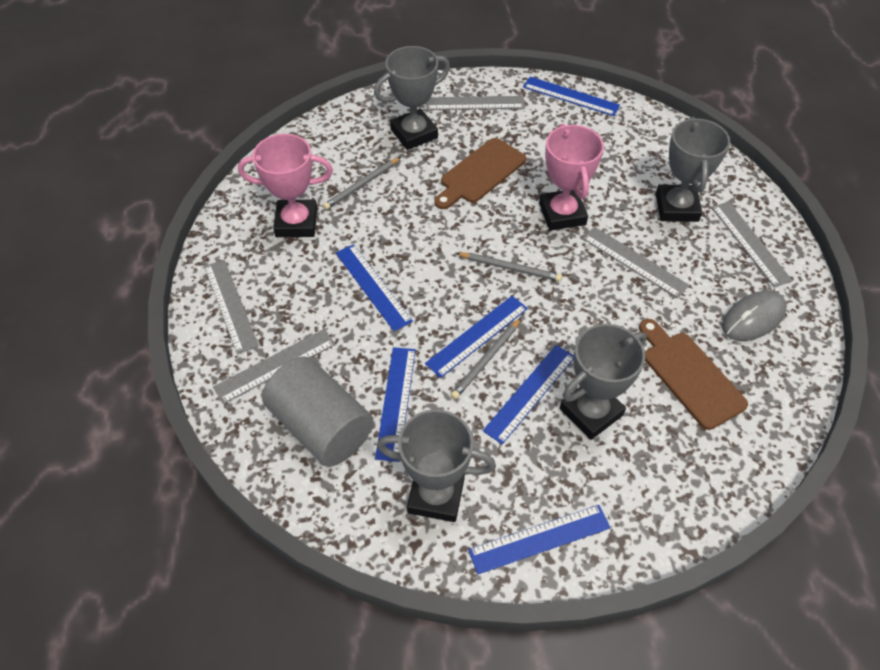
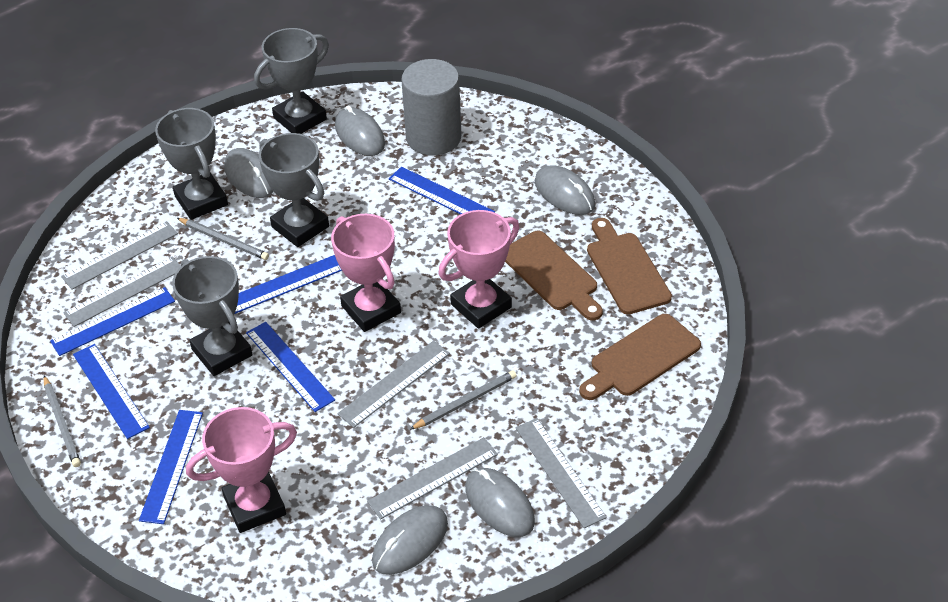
brown cutting board: 2 -> 3
grey mouse: 1 -> 5
pink trophy: 2 -> 3

